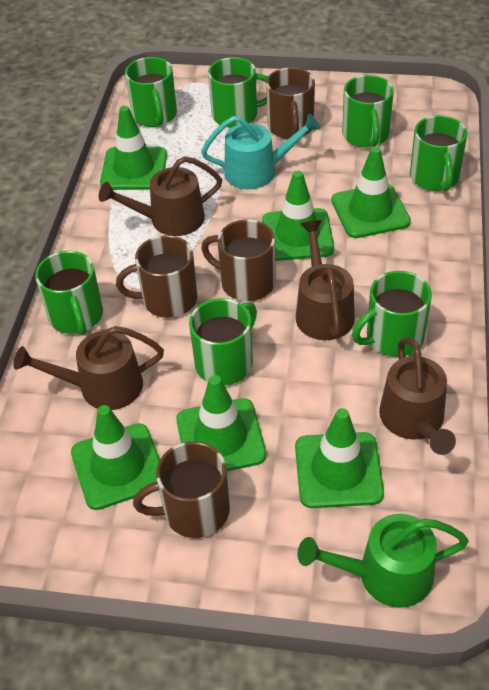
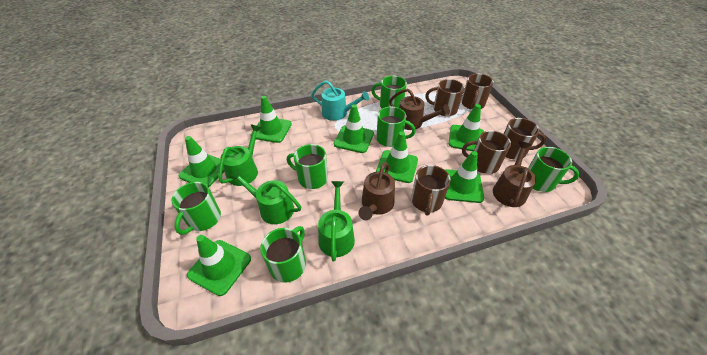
brown mug: 4 -> 5
brown watering can: 4 -> 3
green mug: 7 -> 6
green traffic cone: 6 -> 7
green watering can: 1 -> 3

